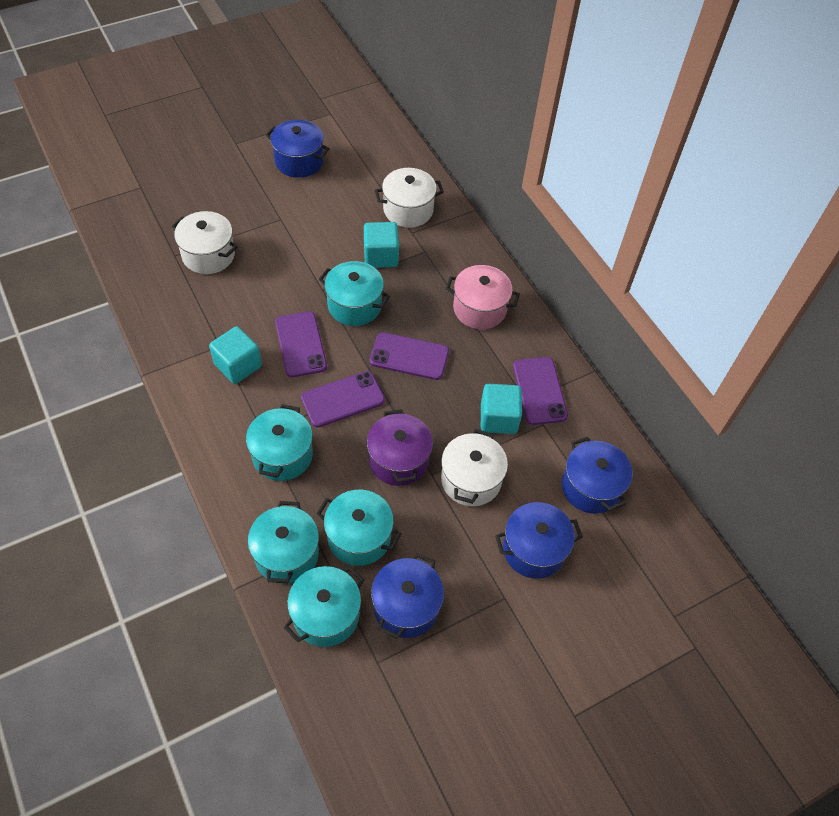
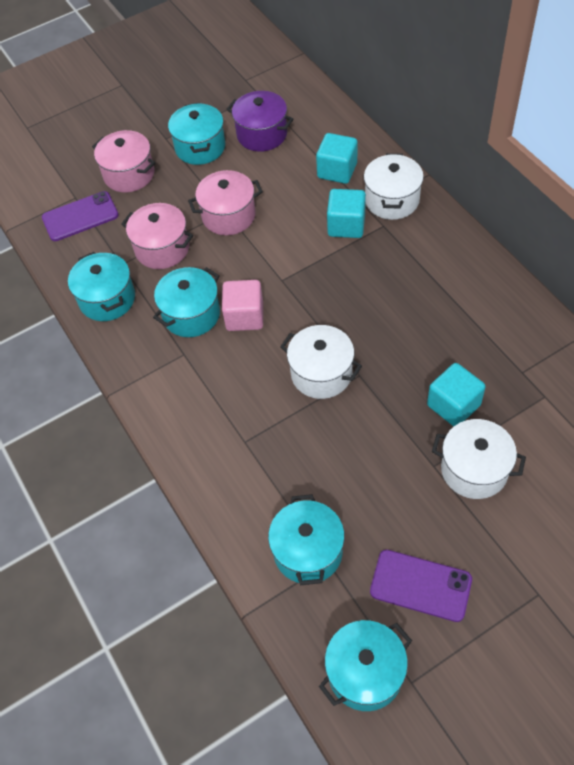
blue pot: 4 -> 0
pink cube: 0 -> 1
pink pot: 1 -> 3
purple phone: 4 -> 2

